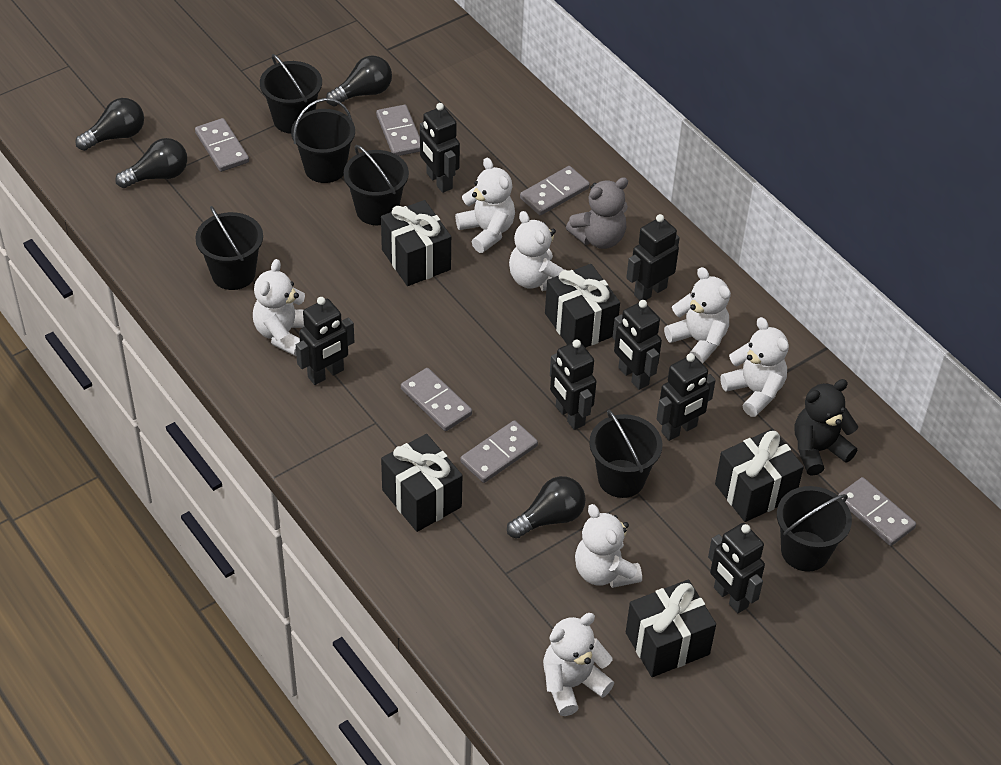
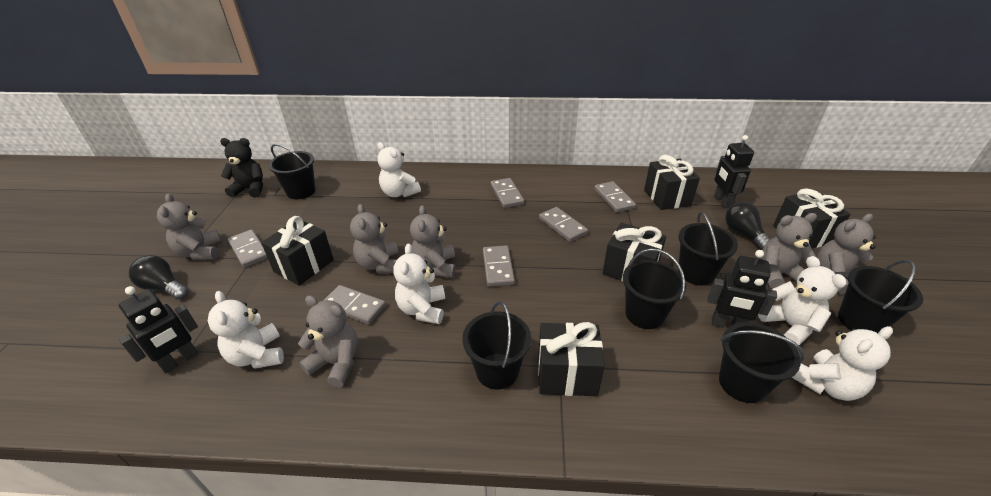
black light bulb: 4 -> 2
black robot: 7 -> 3
grey teddy bear: 1 -> 6
white teddy bear: 7 -> 5

